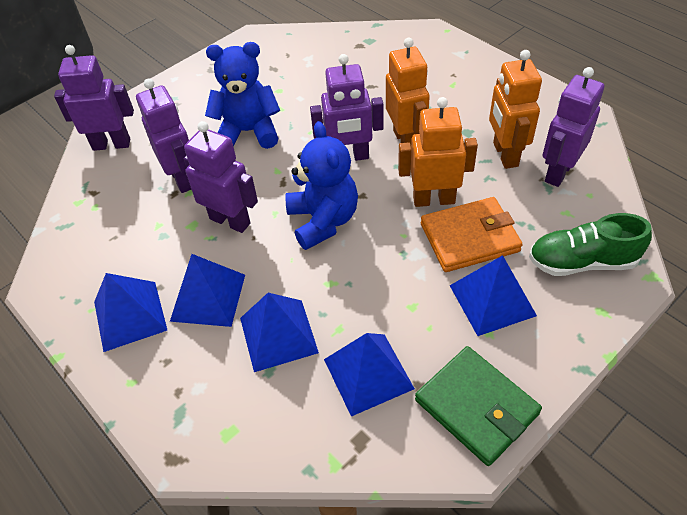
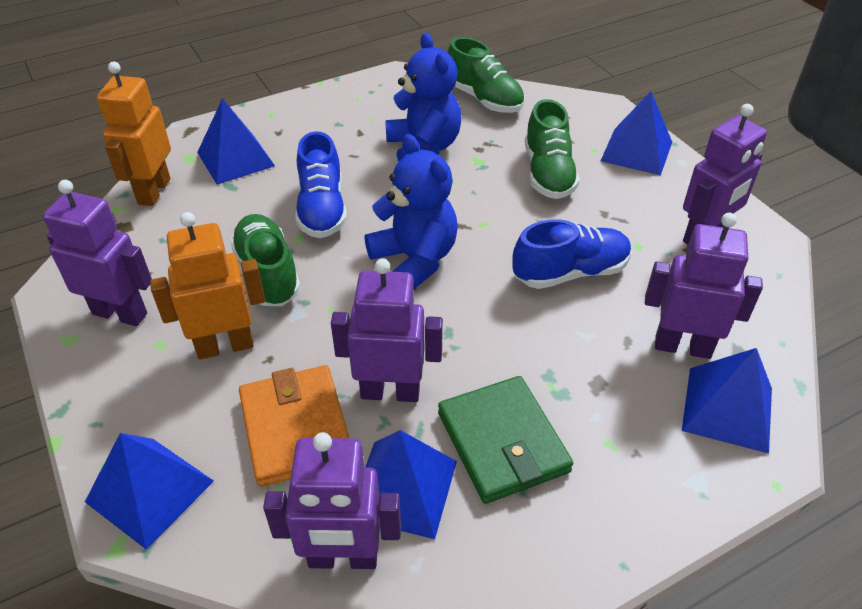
blue shoe: 0 -> 2
green shoe: 1 -> 3
orange robot: 3 -> 2

